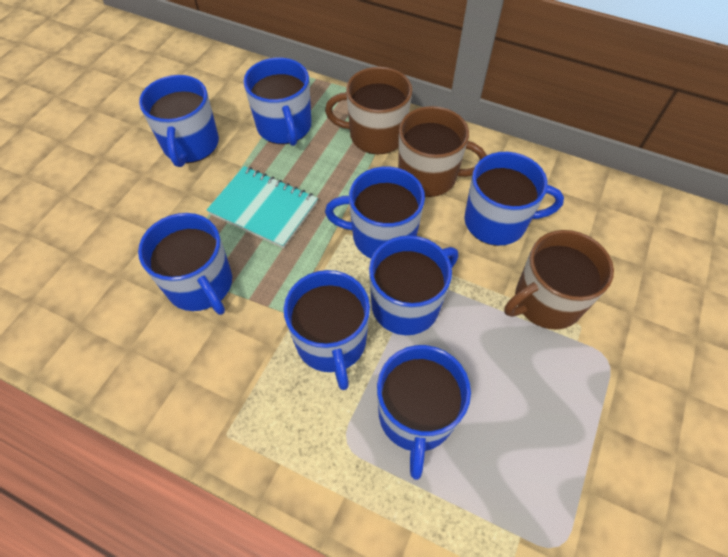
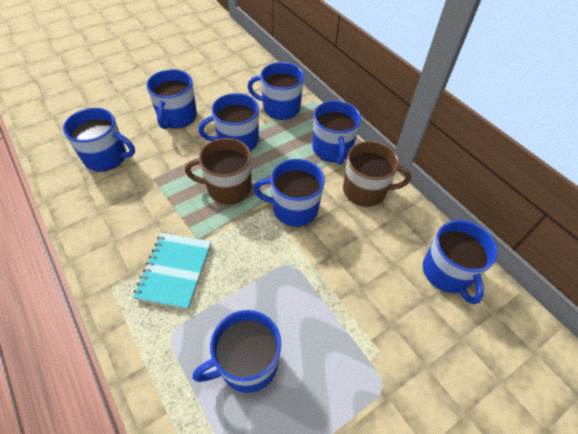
brown mug: 3 -> 2

